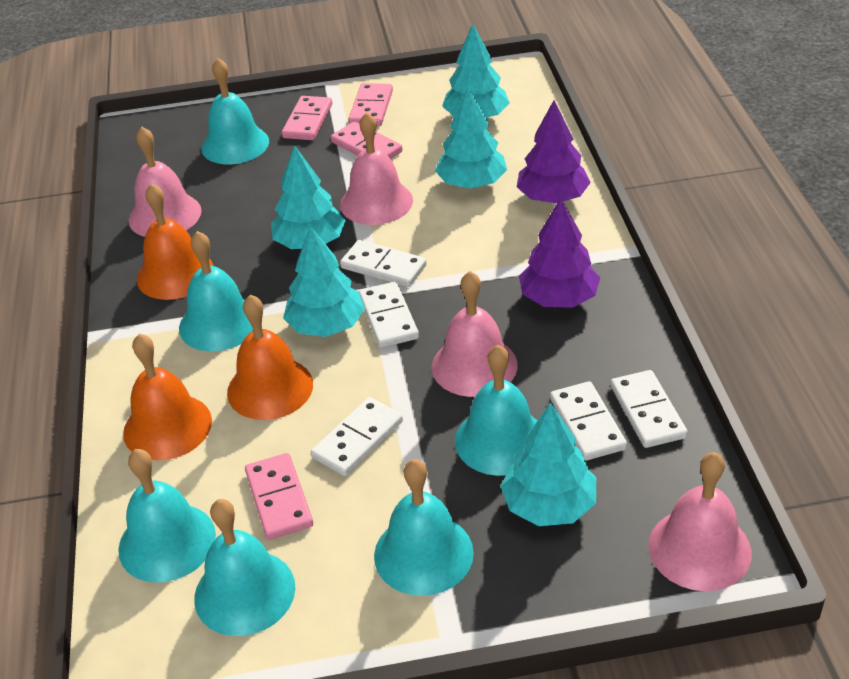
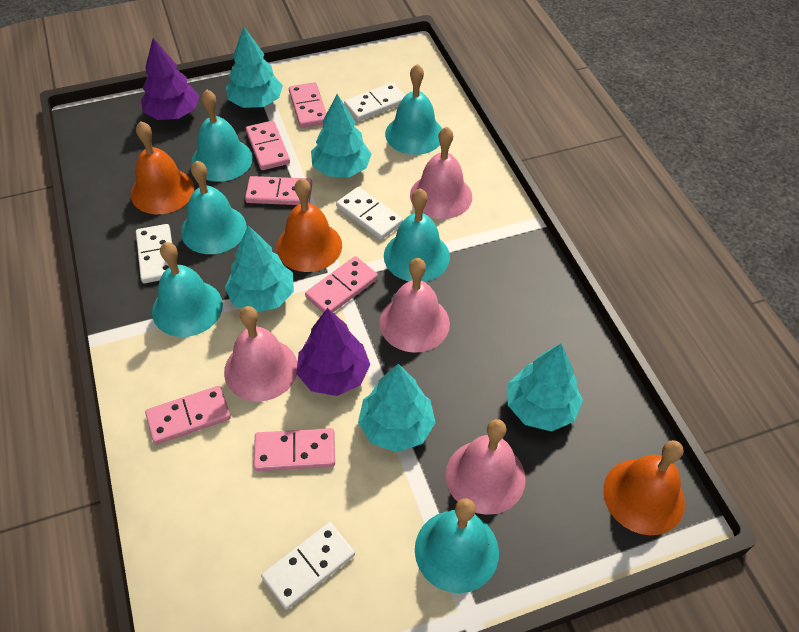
pink domino: 4 -> 6
white domino: 5 -> 4

